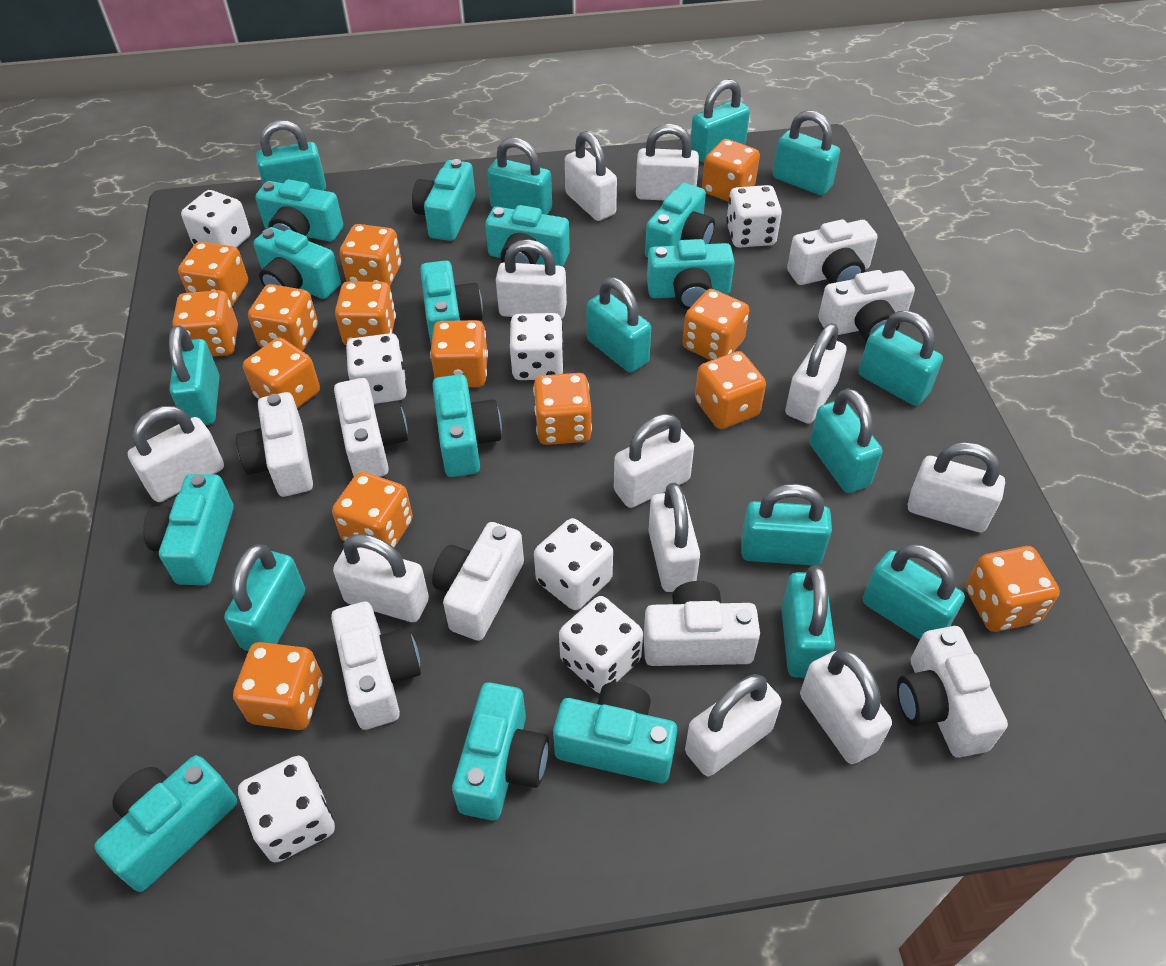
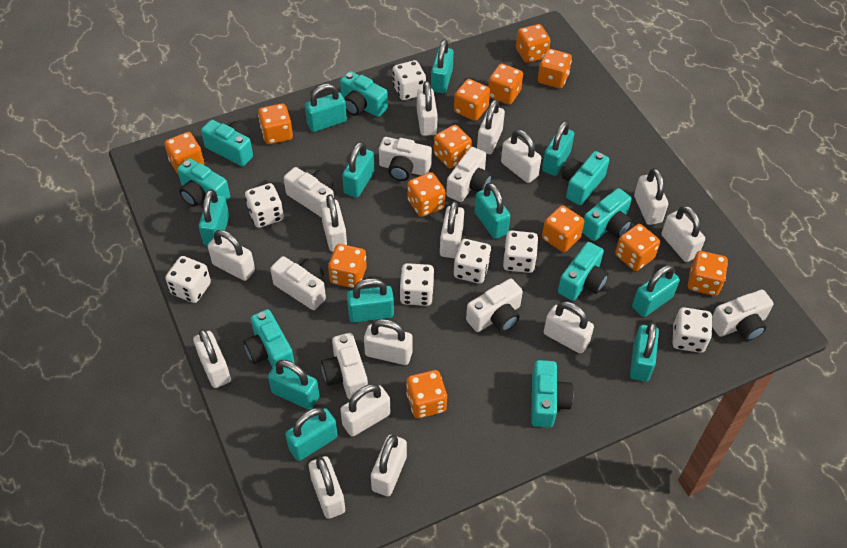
orange dice: 14 -> 13
turquoise camera: 12 -> 8
turquoise padlock: 12 -> 11
white camera: 8 -> 7
white padlock: 11 -> 14

